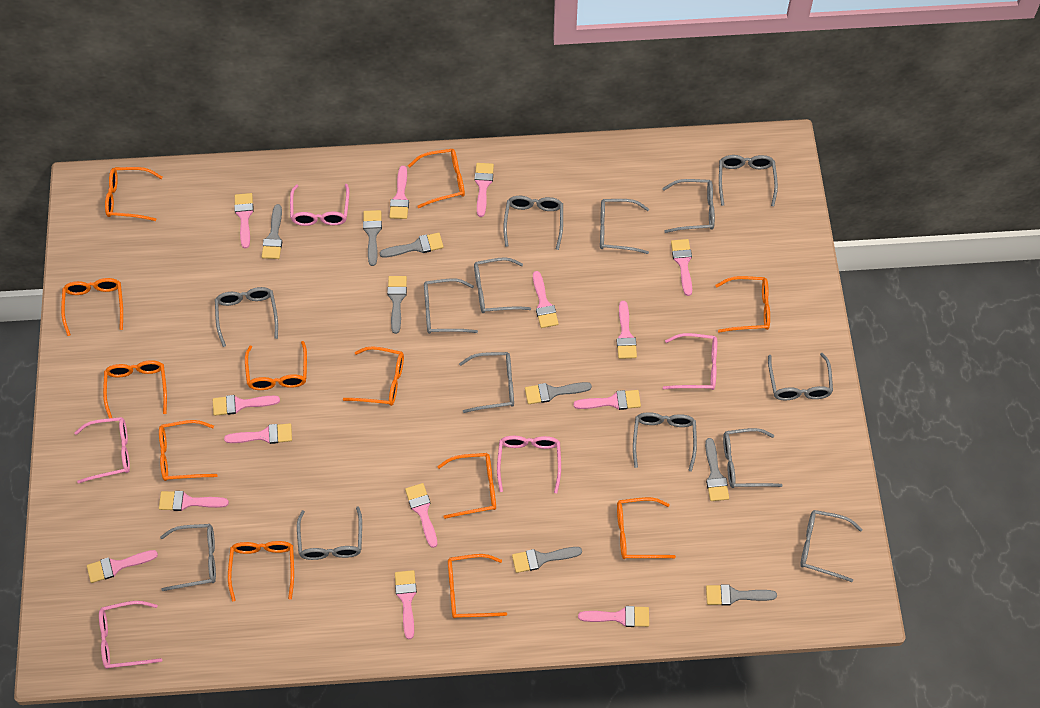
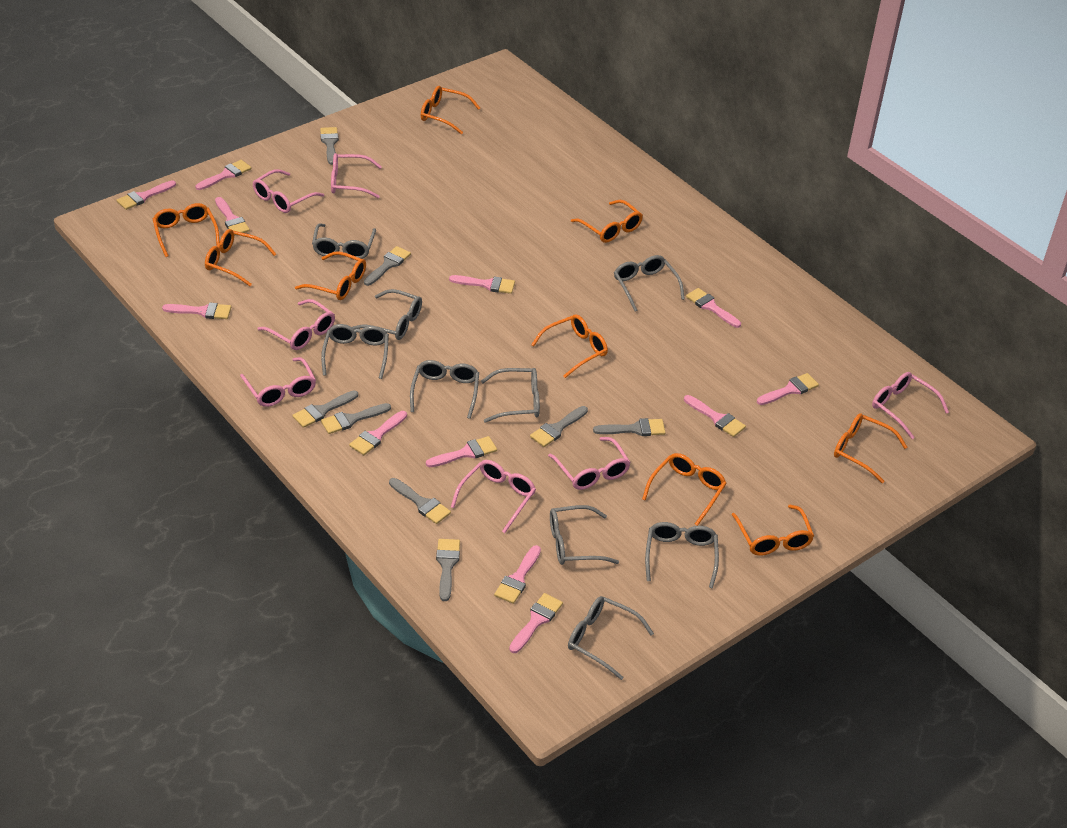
grey glasses: 14 -> 9
orange glasses: 12 -> 9
pink brush: 14 -> 12
pink glasses: 5 -> 7

